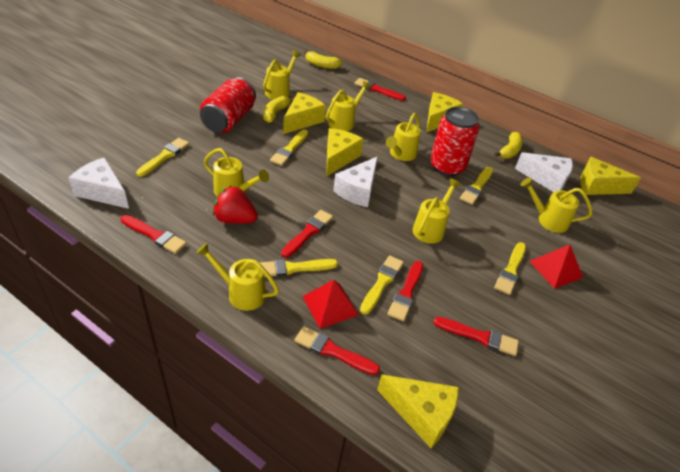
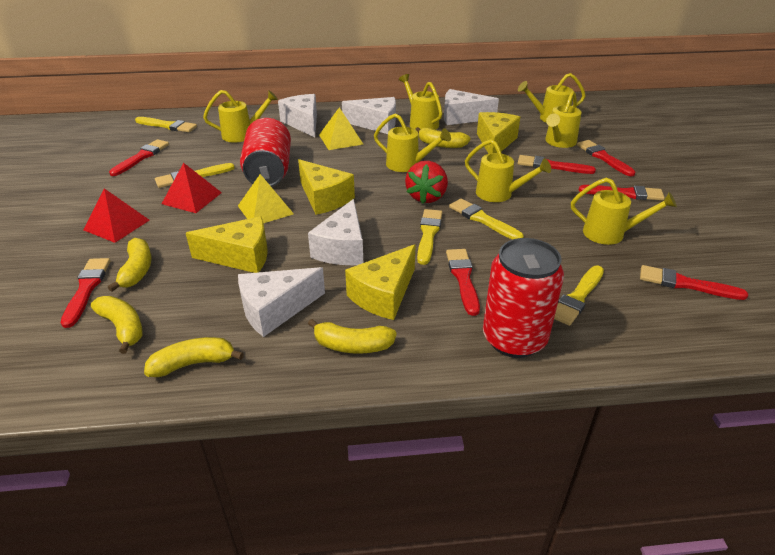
red brush: 6 -> 7
white cheese: 3 -> 5
yellow banana: 3 -> 5
yellow brush: 6 -> 5
yellow cheese: 5 -> 4
yellow pyramid: 0 -> 2

